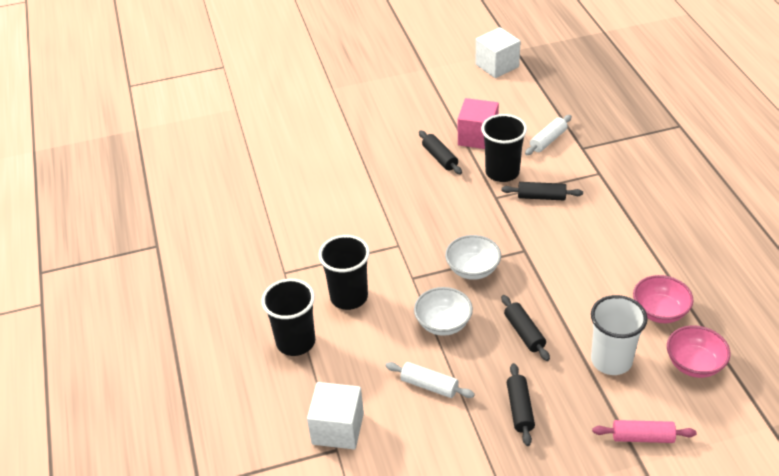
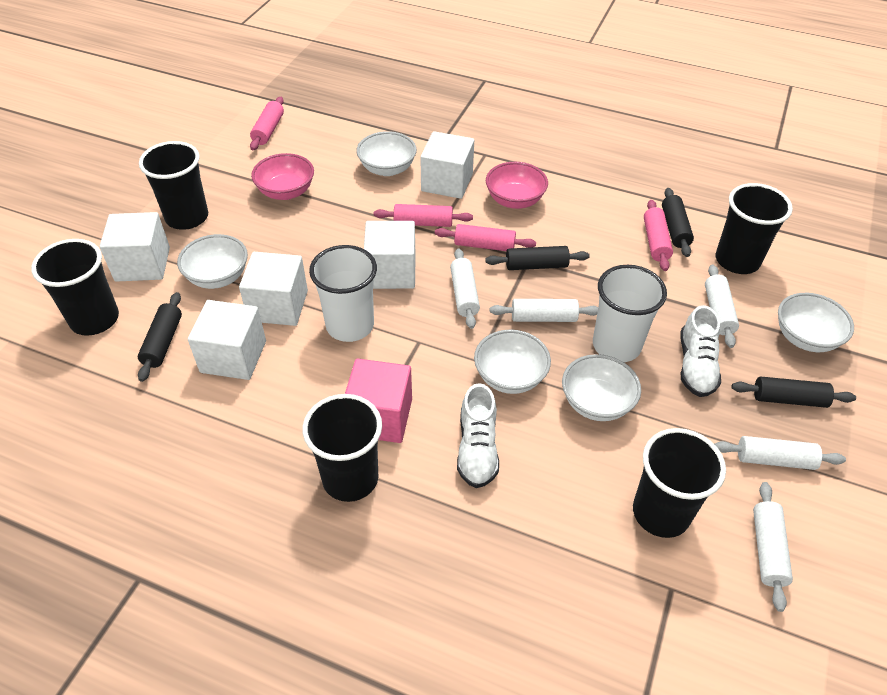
black cup: 3 -> 5
pink rolling pin: 1 -> 4
white bowl: 2 -> 5
white cube: 2 -> 5
white cup: 1 -> 2
white rolling pin: 2 -> 5
white shoe: 0 -> 2

